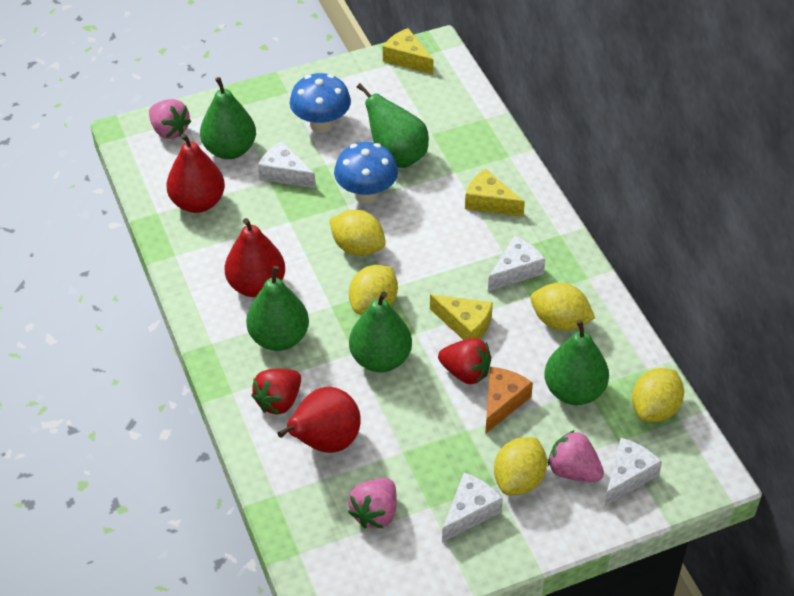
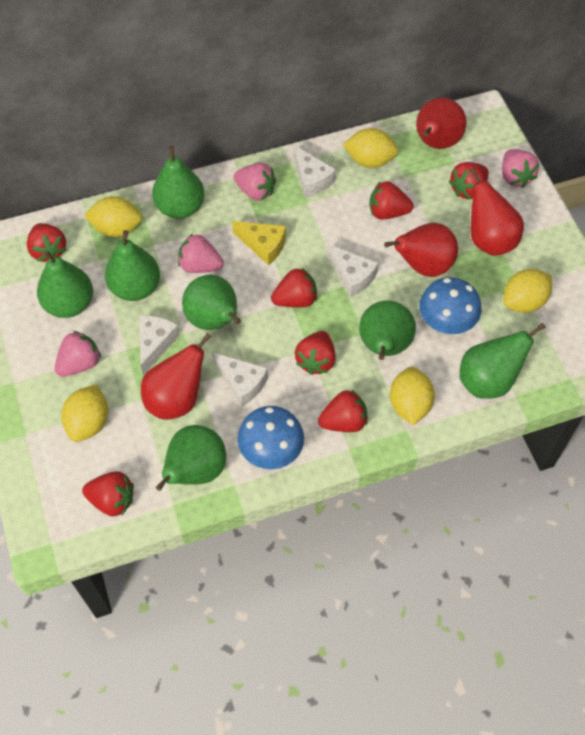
green pear: 5 -> 7
orange cheese: 1 -> 0
pink strawberry: 3 -> 4
red pear: 3 -> 4
red strawberry: 2 -> 7
yellow cheese: 3 -> 1

